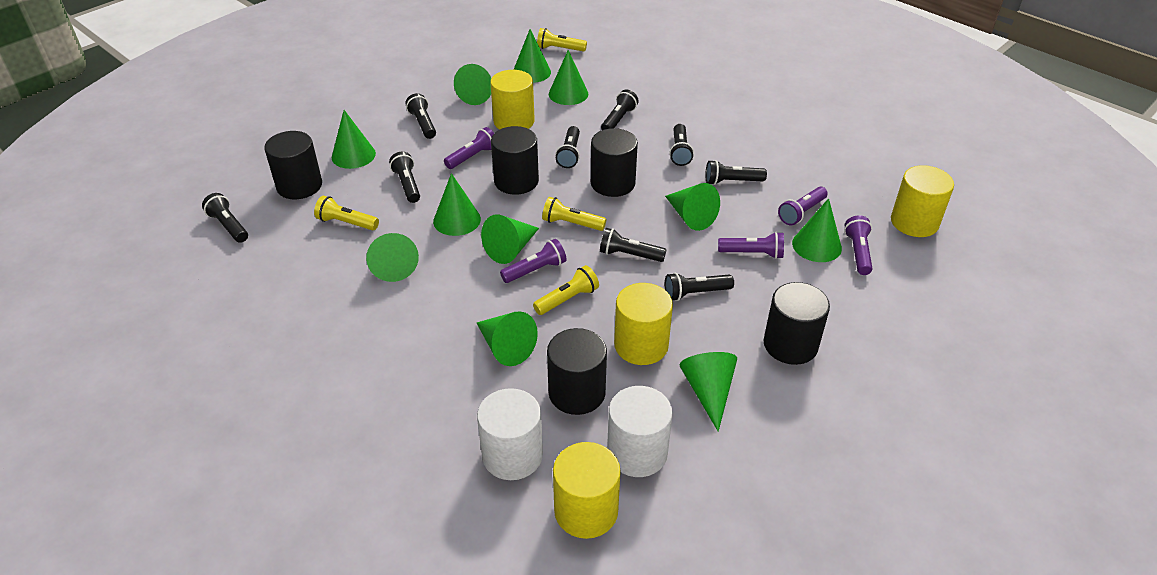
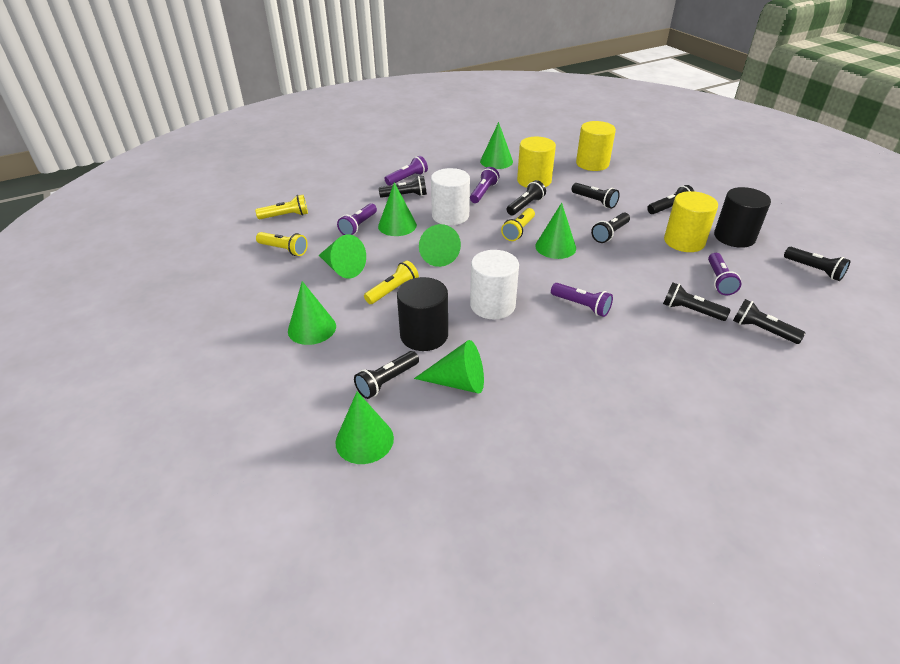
black cylinder: 5 -> 2
green cone: 11 -> 8
yellow cylinder: 4 -> 3

